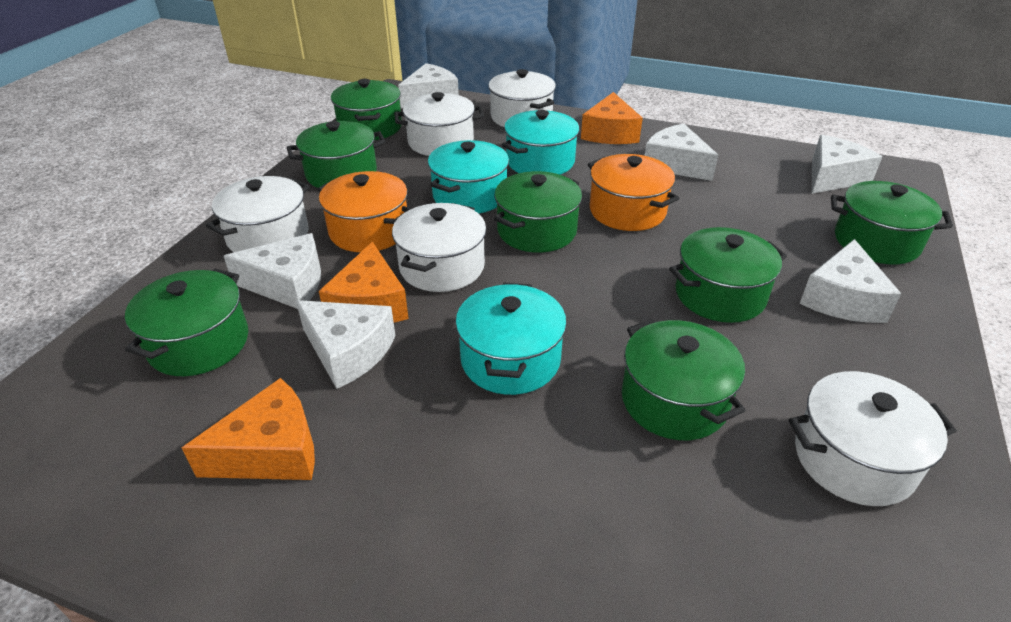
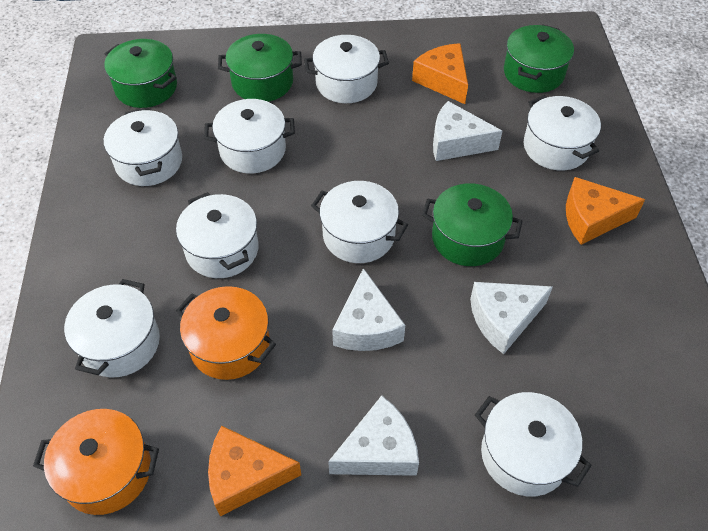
green pot: 7 -> 4
turquoise pot: 3 -> 0
white cheese: 6 -> 4
white pot: 5 -> 8

